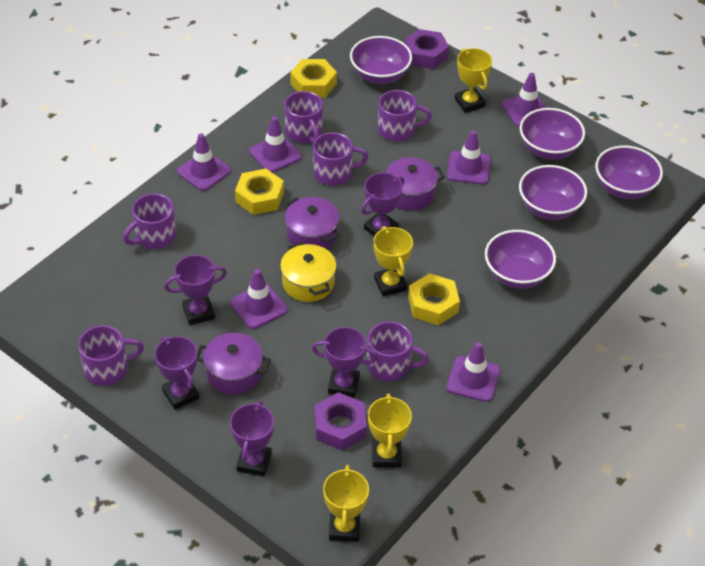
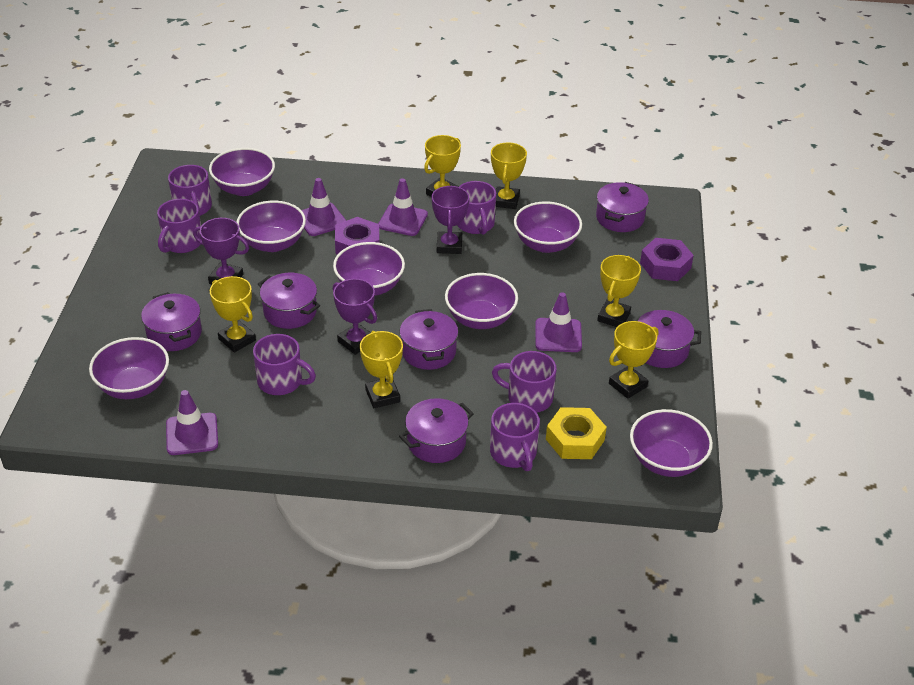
purple bowl: 5 -> 7
purple pot: 3 -> 6
purple traffic cone: 6 -> 4
purple trophy: 5 -> 3
yellow nut: 3 -> 1
yellow pot: 1 -> 0
yellow trophy: 4 -> 6

